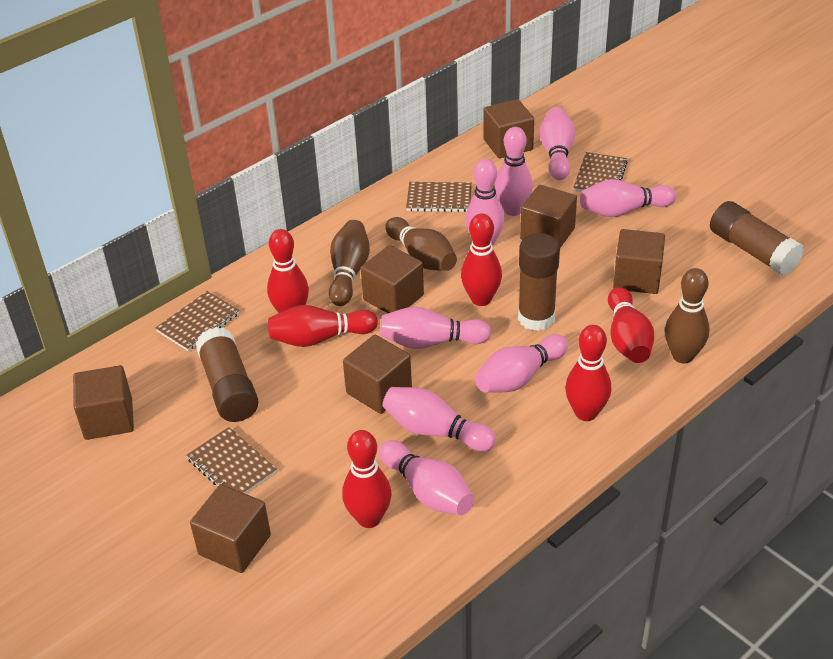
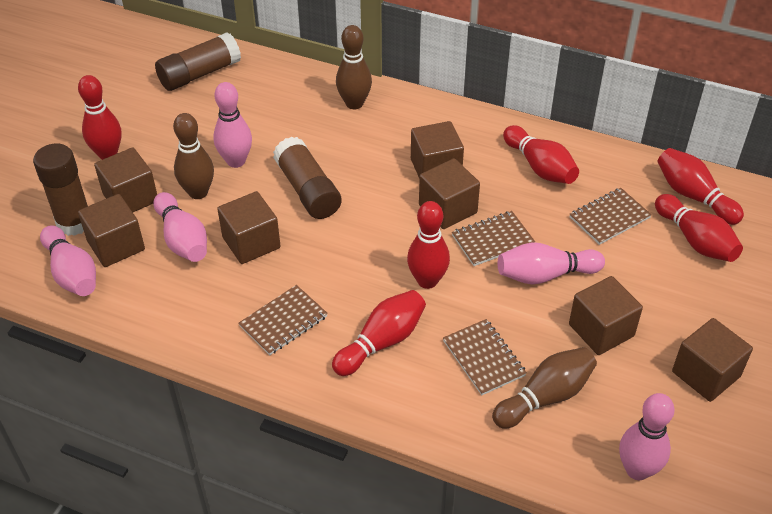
pink bowling pin: 8 -> 5

